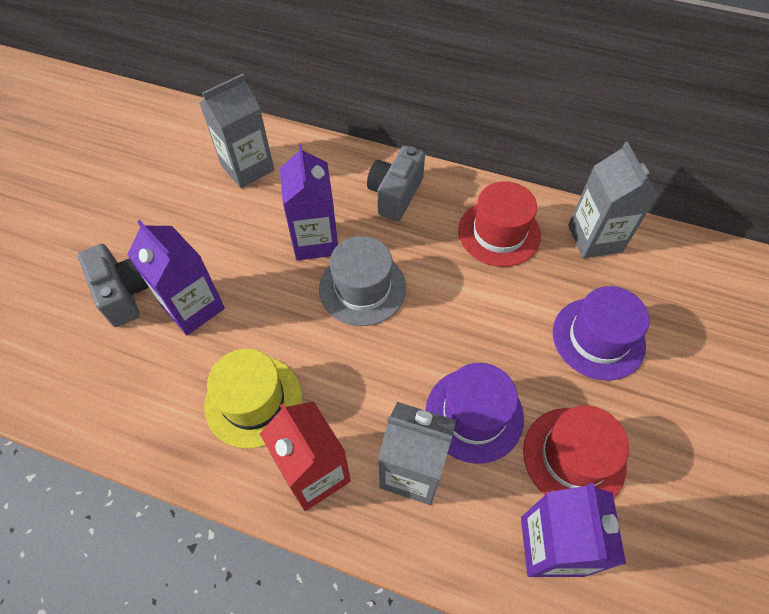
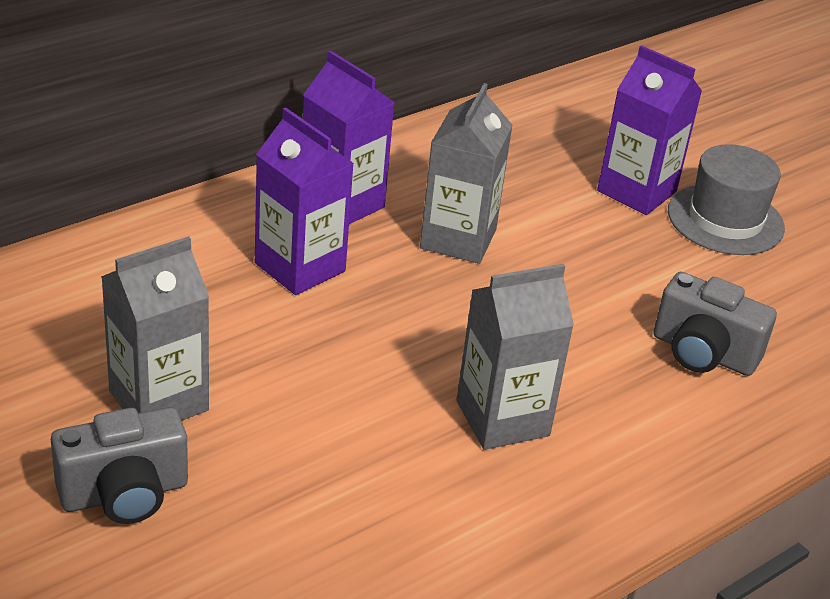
purple hat: 2 -> 0
red carton: 1 -> 0
red hat: 2 -> 0
yellow hat: 1 -> 0

